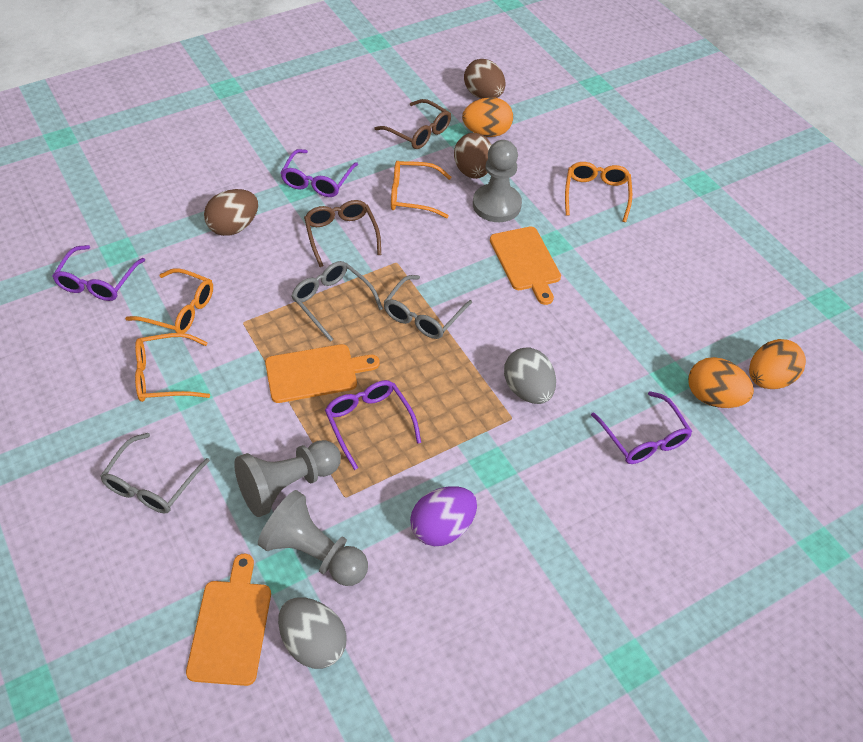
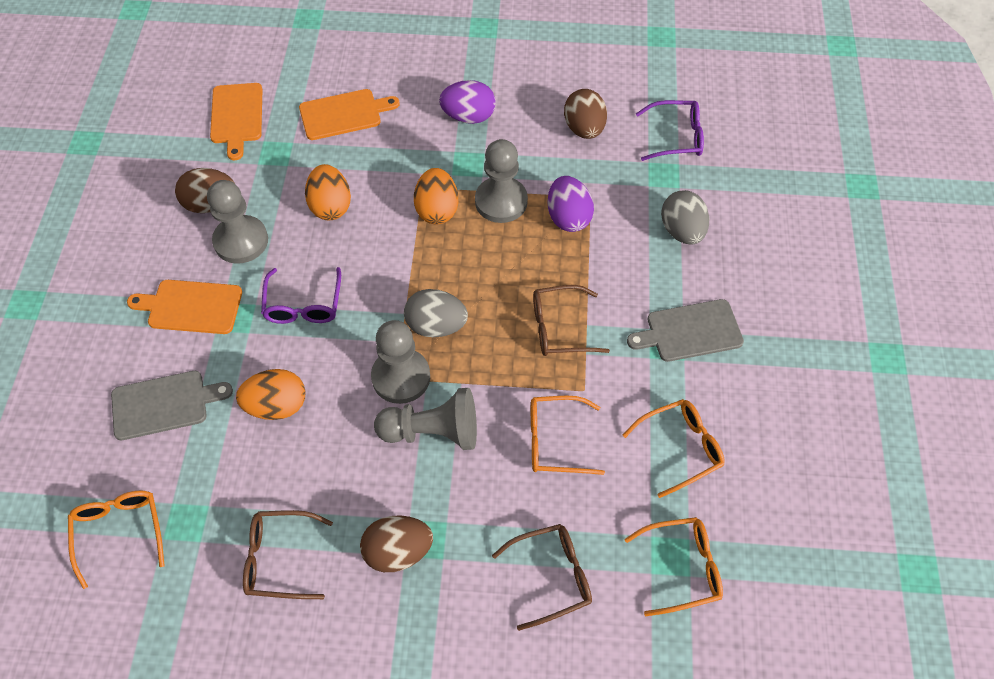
brown glasses: 2 -> 3
grey cutting board: 0 -> 2
grey glasses: 3 -> 0
grey pawn: 3 -> 4
purple egg: 1 -> 2
purple glasses: 4 -> 2

